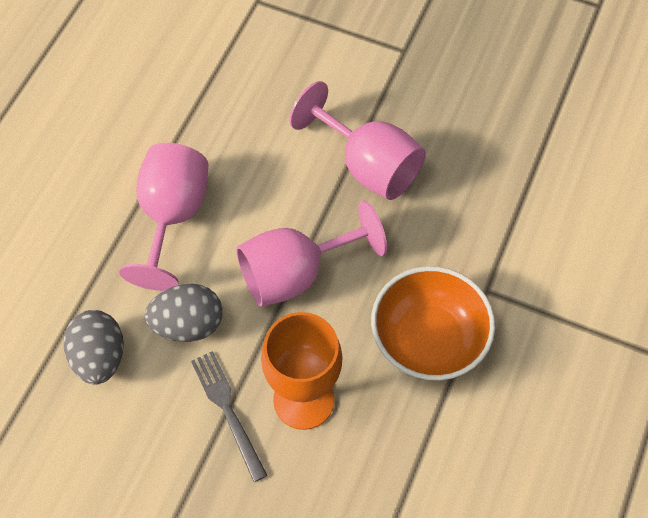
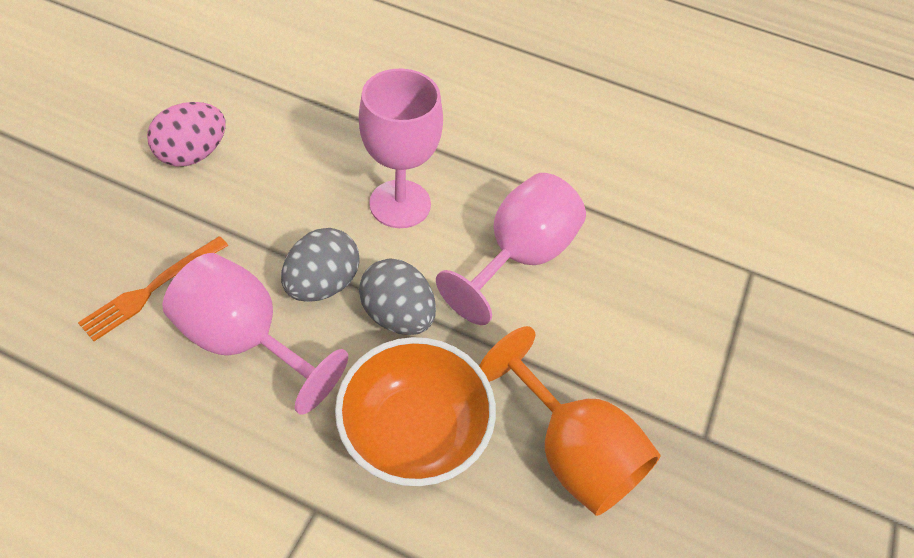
grey fork: 1 -> 0
orange fork: 0 -> 1
pink egg: 0 -> 1

